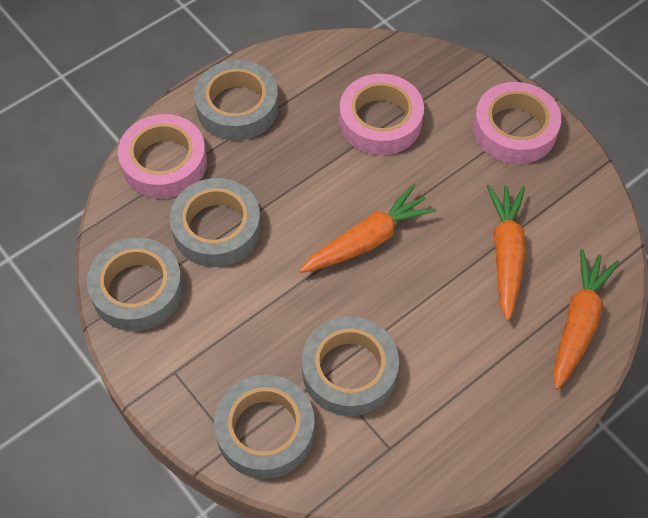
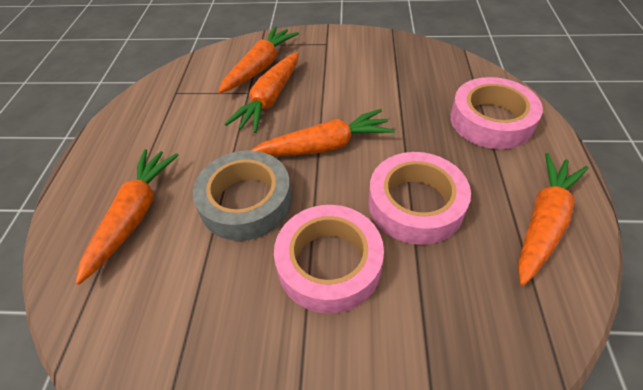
grey tape: 5 -> 1
orange carrot: 3 -> 5

